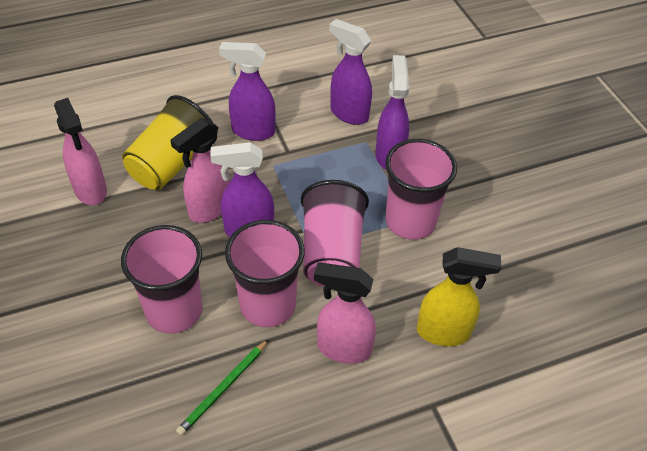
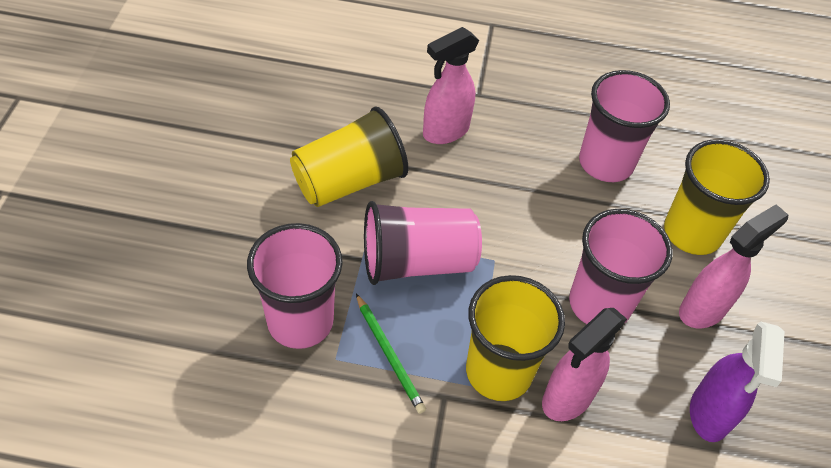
purple spray bottle: 4 -> 1
yellow cup: 1 -> 3
yellow spray bottle: 1 -> 0

